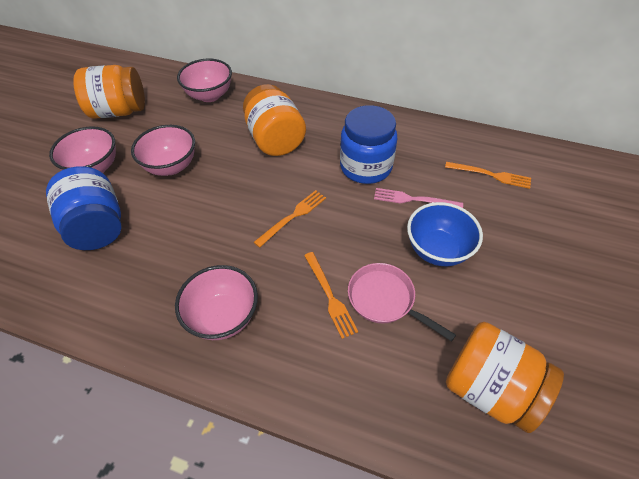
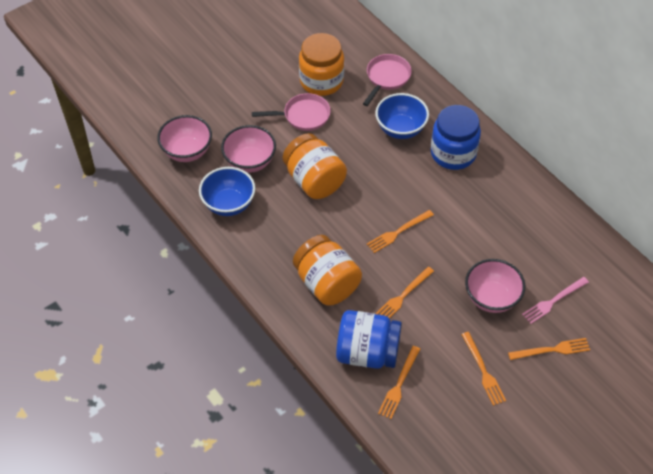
blue bowl: 1 -> 2
orange fork: 3 -> 5
pink bowl: 4 -> 3
pink pan: 1 -> 2

